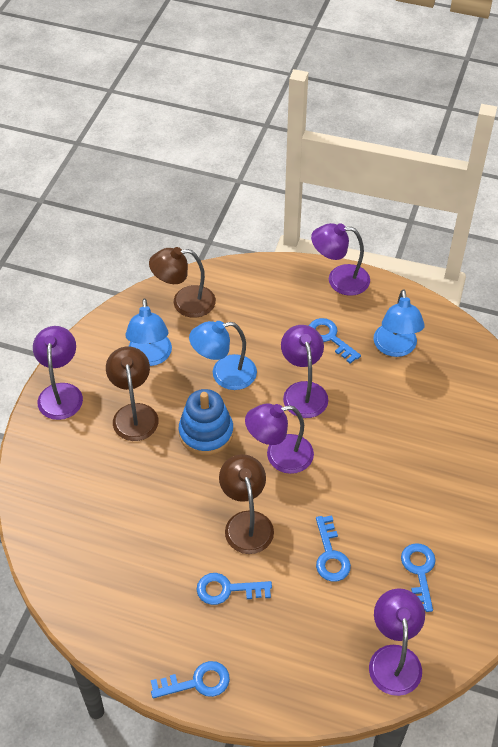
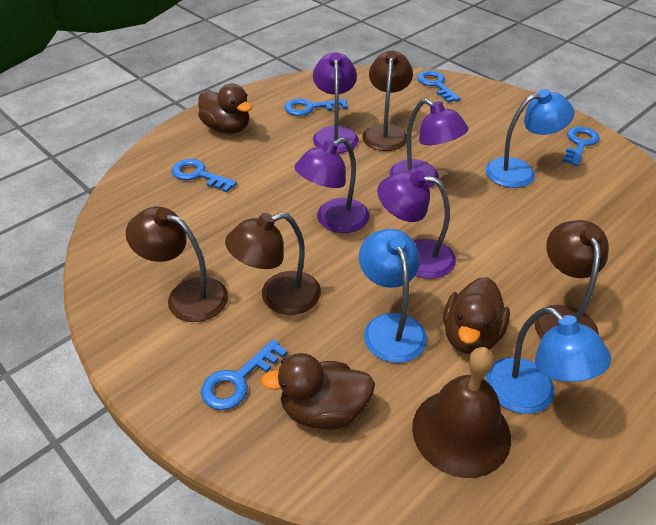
blue stacking toy: 1 -> 0
brown bell: 0 -> 1
brown duck: 0 -> 3
brown lamp: 3 -> 4
purple lamp: 5 -> 4

